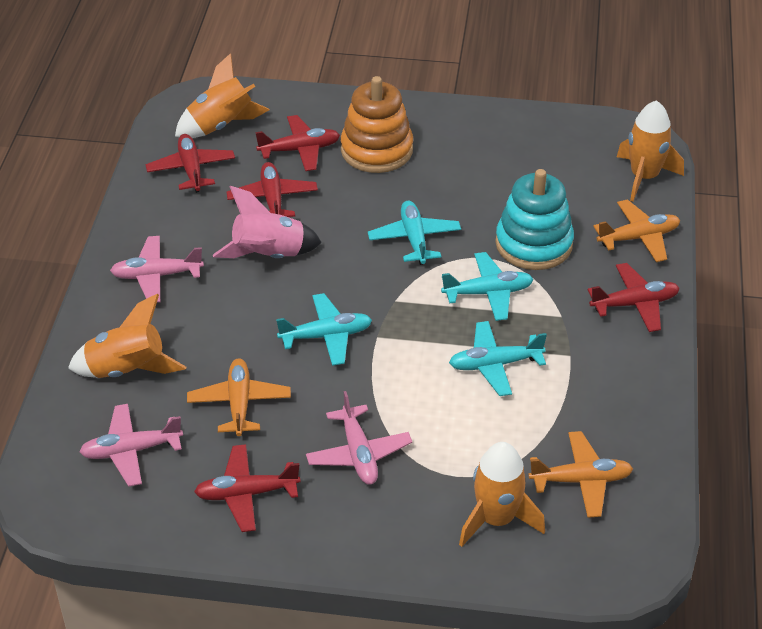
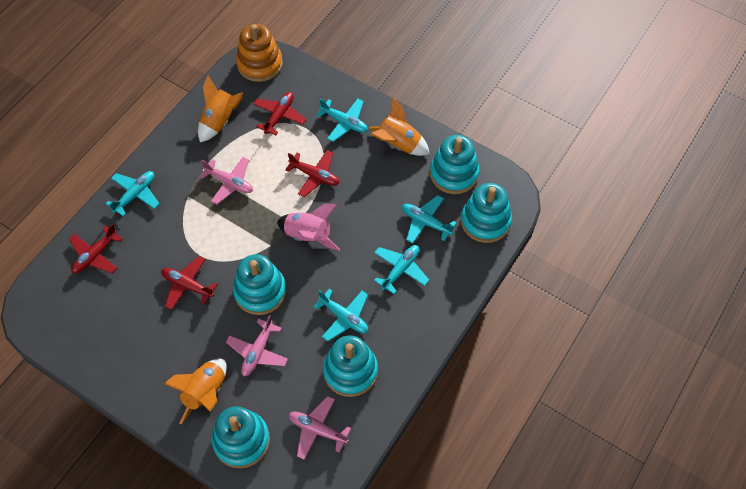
orange plane: 3 -> 0
orange rocket: 4 -> 3
red plane: 5 -> 4
turquoise plane: 4 -> 5
turquoise stacking toy: 1 -> 5

